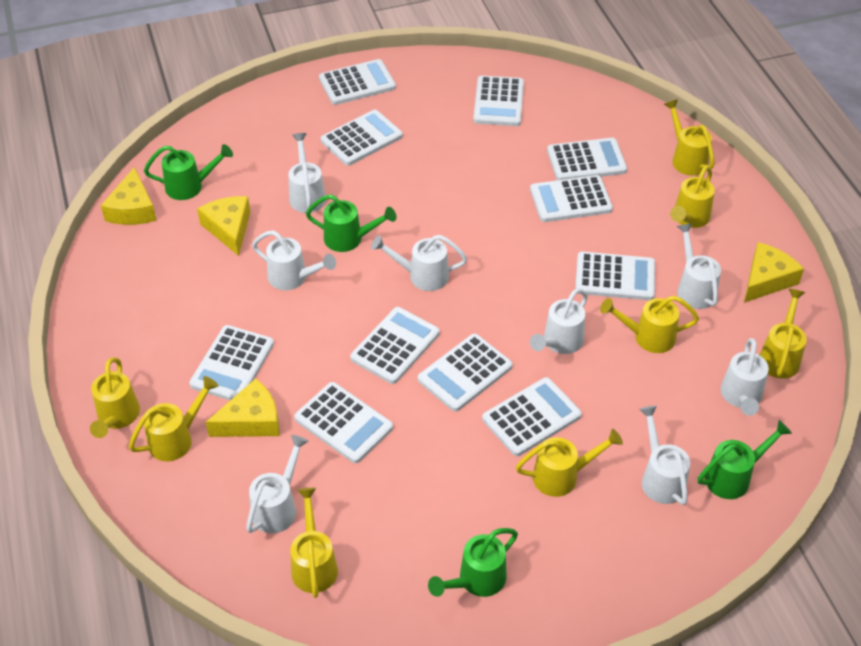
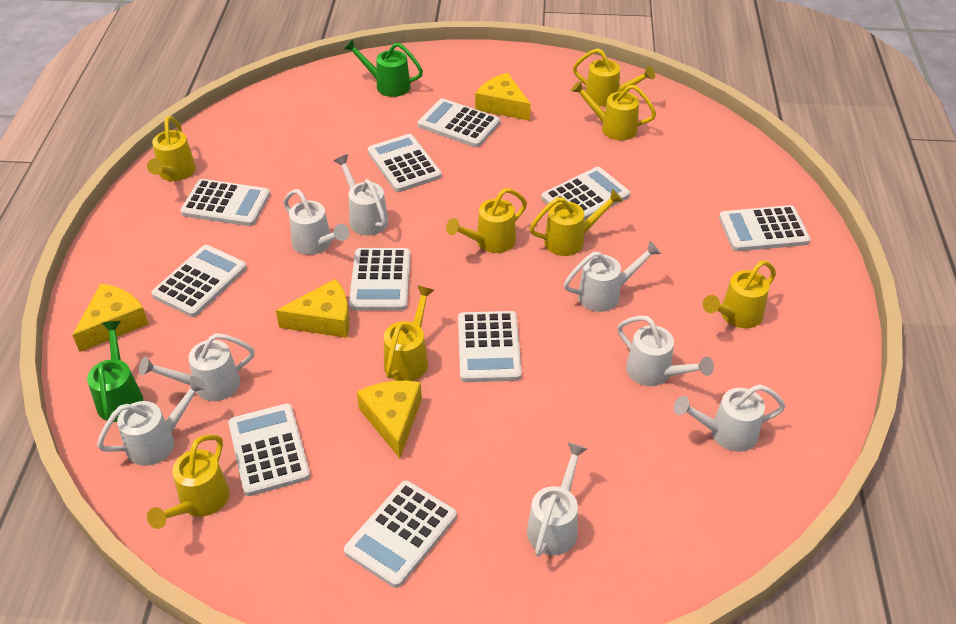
green watering can: 4 -> 2
white calculator: 11 -> 10

